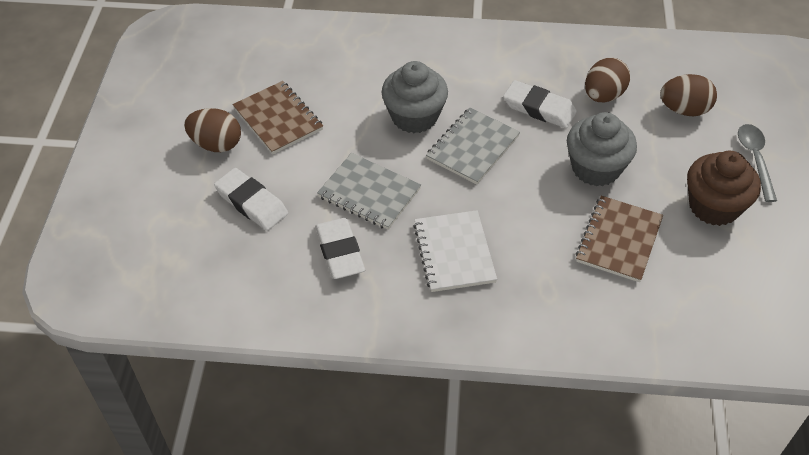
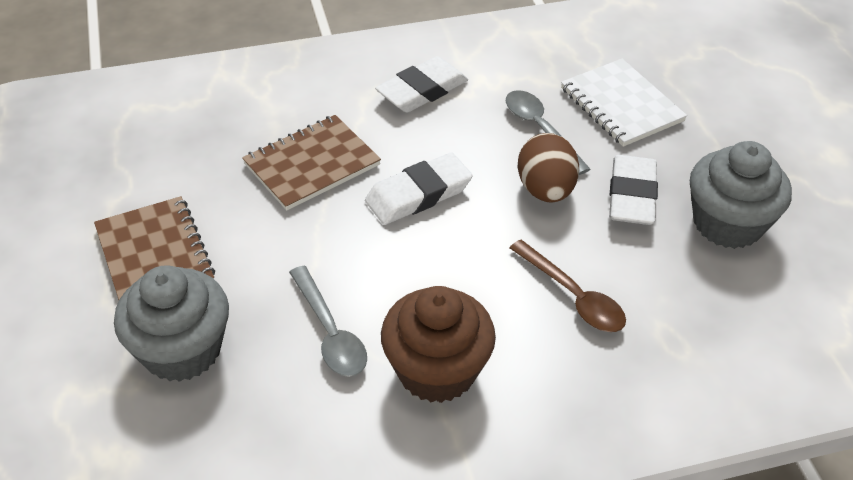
brown egg: 3 -> 1
brown spoon: 0 -> 1
grey notebook: 2 -> 0
grey spoon: 1 -> 2

